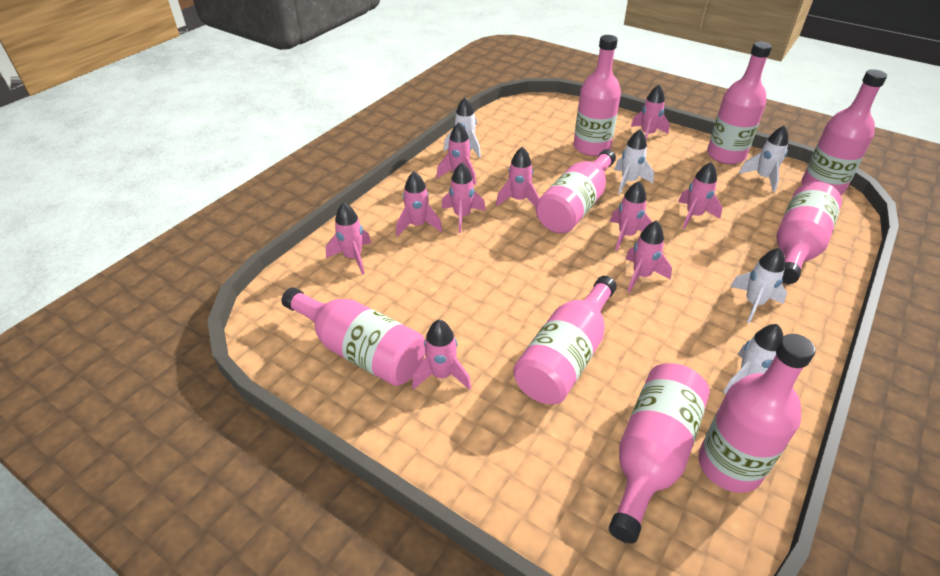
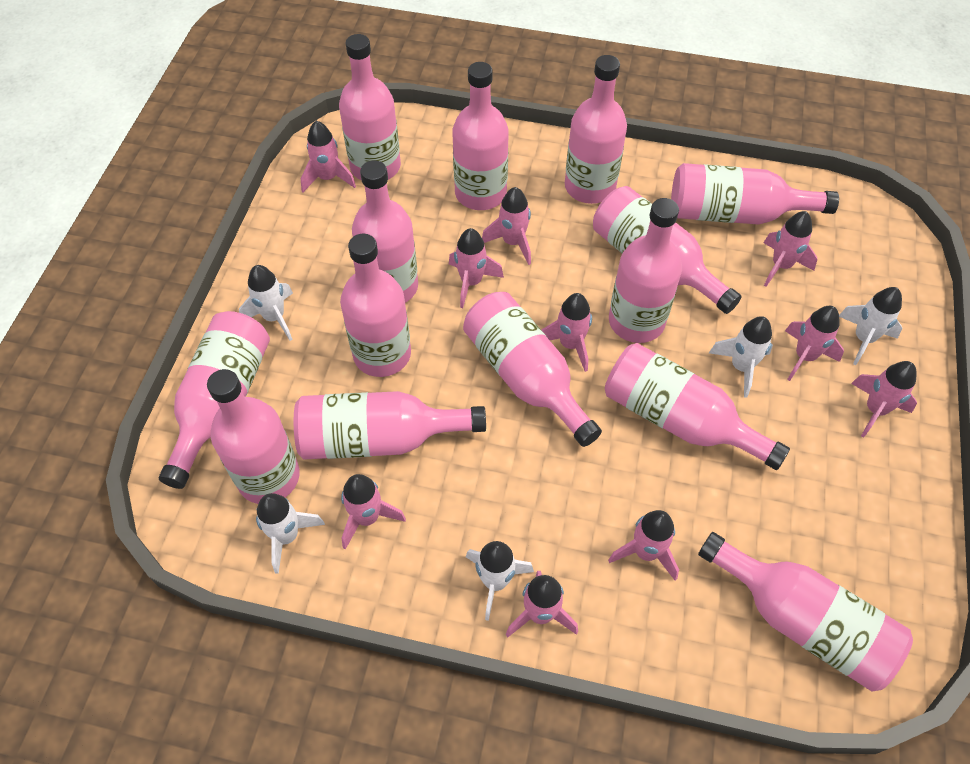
pink bottle: 9 -> 14

